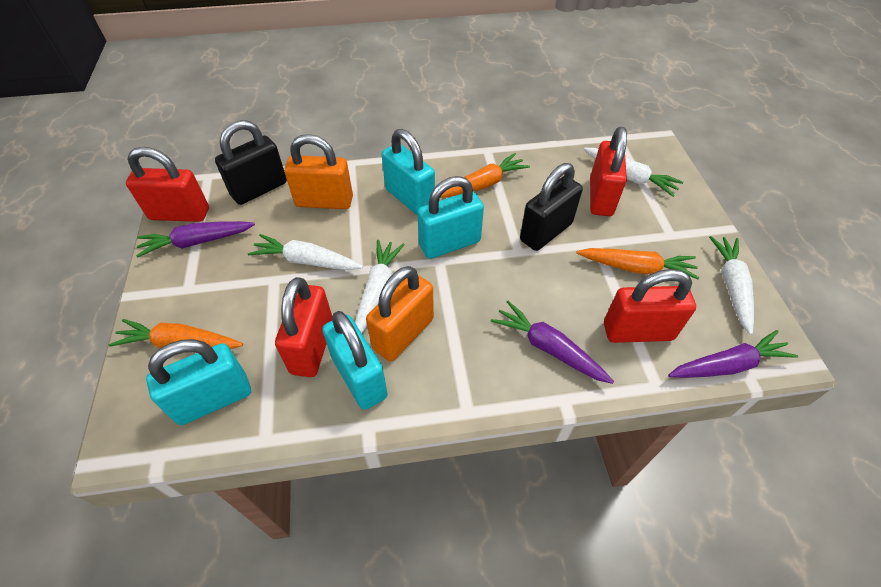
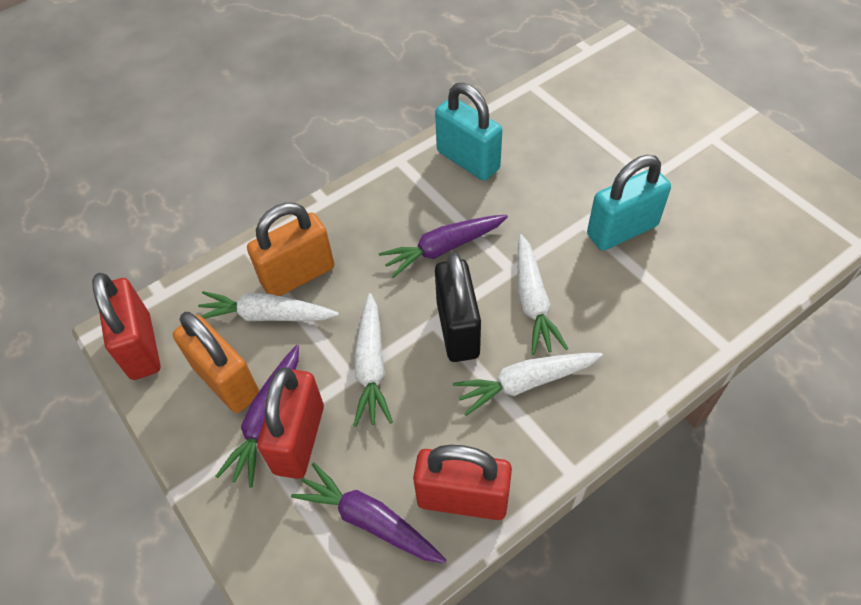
black padlock: 2 -> 1
orange carrot: 3 -> 0
red padlock: 4 -> 3
turquoise padlock: 4 -> 2

